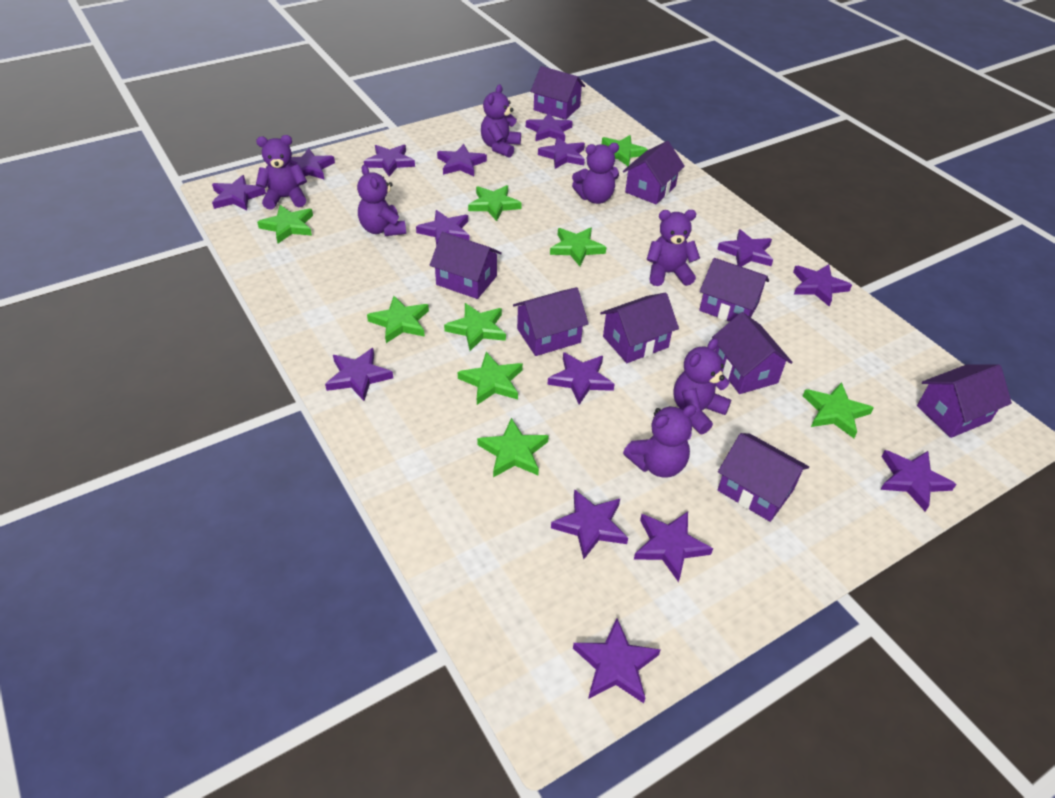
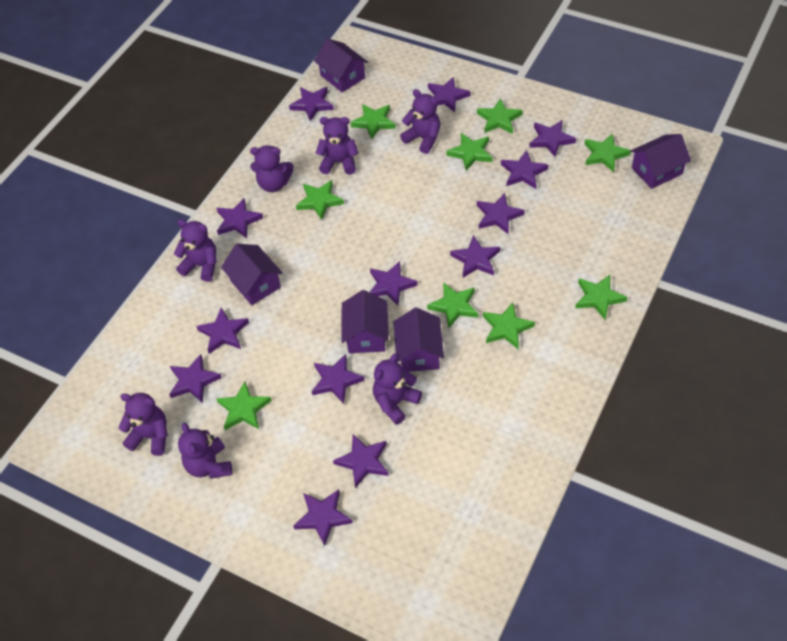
purple house: 9 -> 5
purple star: 15 -> 13

